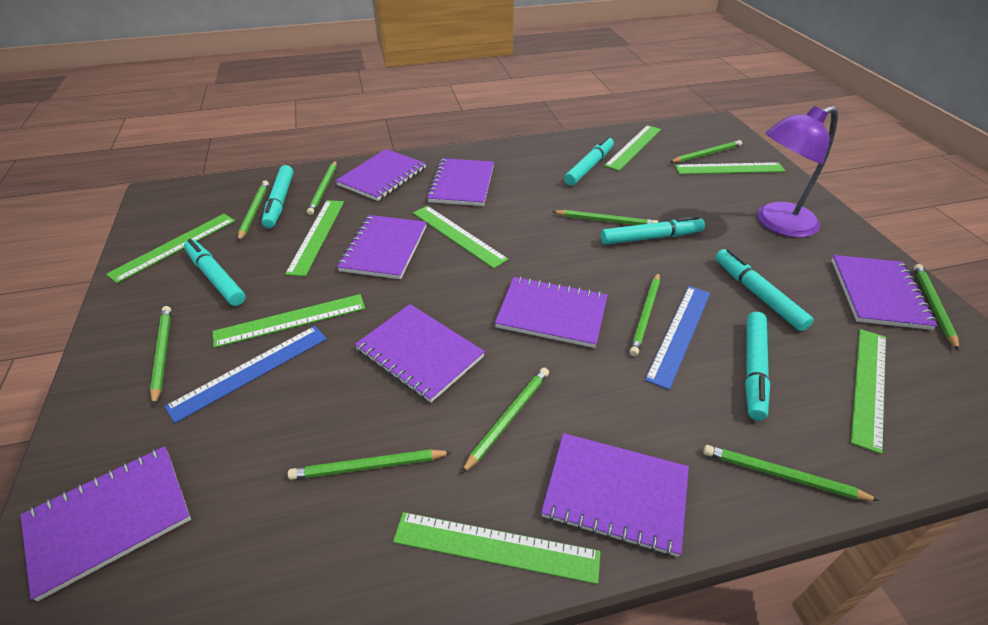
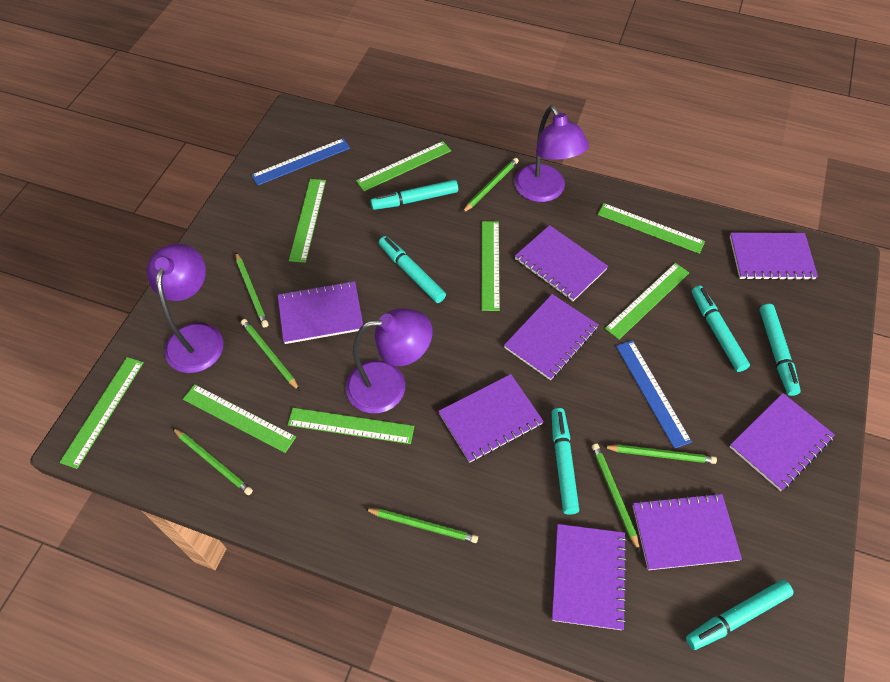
green pencil: 10 -> 7
purple lamp: 1 -> 3

